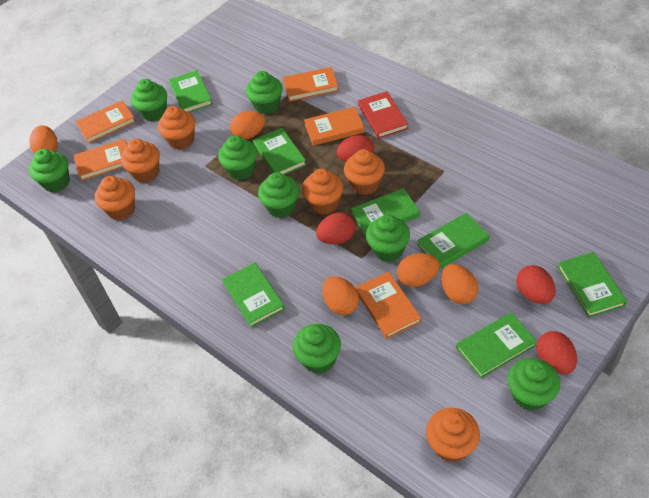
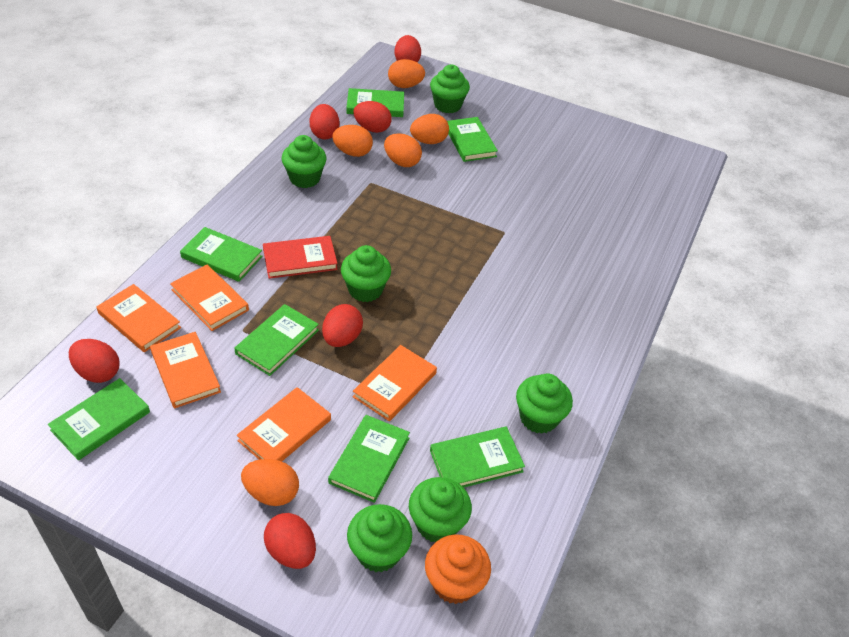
green cupcake: 8 -> 6
orange cupcake: 6 -> 1
red egg: 4 -> 6

